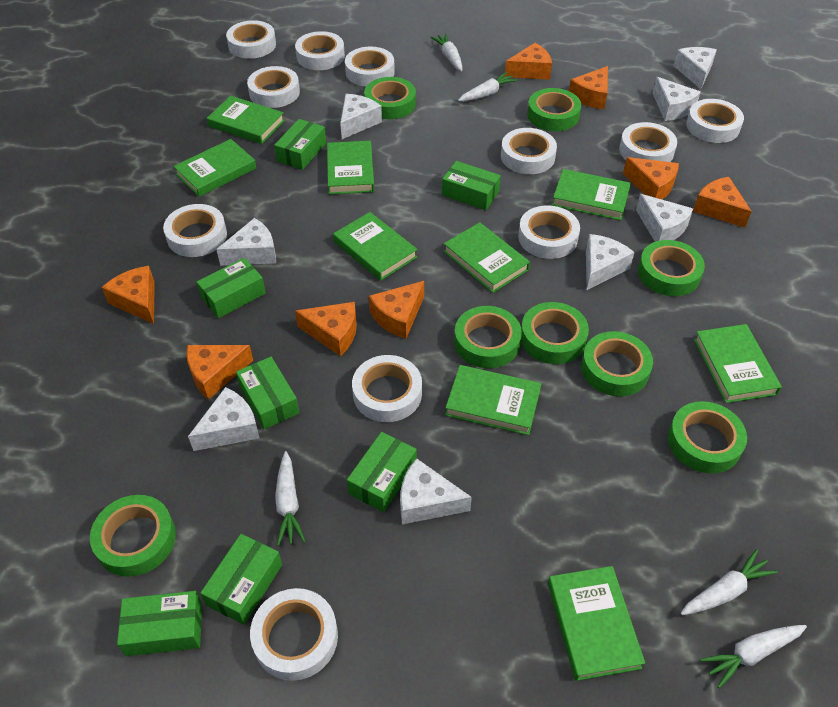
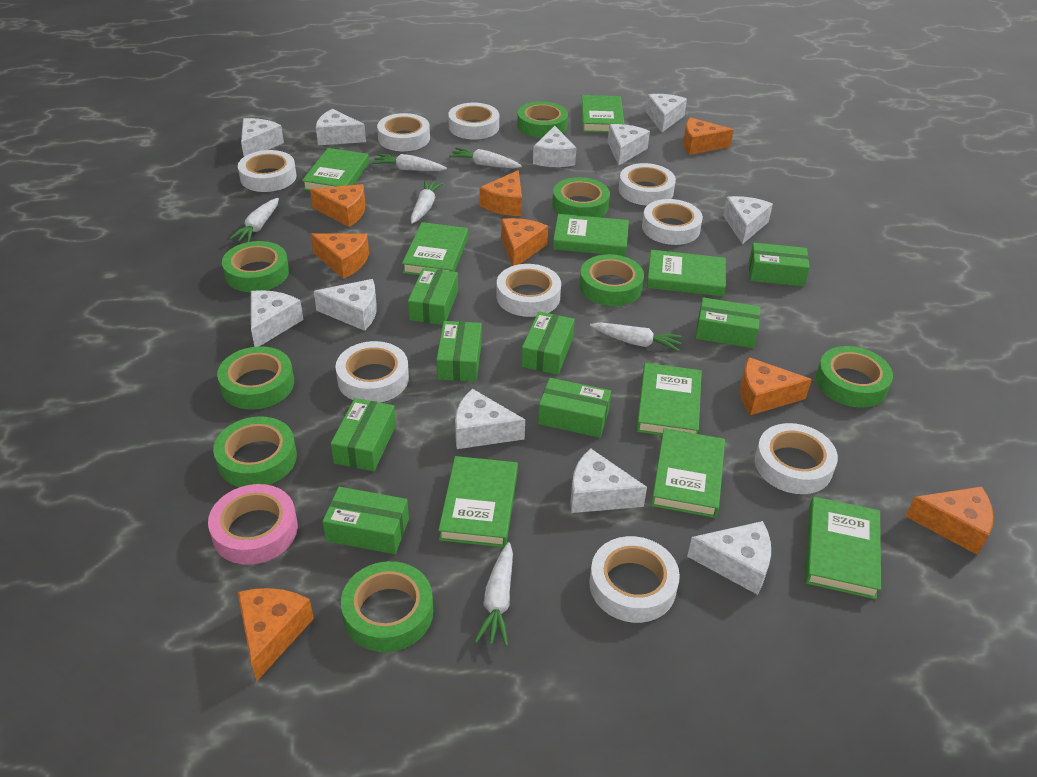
green box: 7 -> 8
pink tape: 0 -> 1
white carrot: 5 -> 6
white cheese: 8 -> 11
white tape: 11 -> 9

